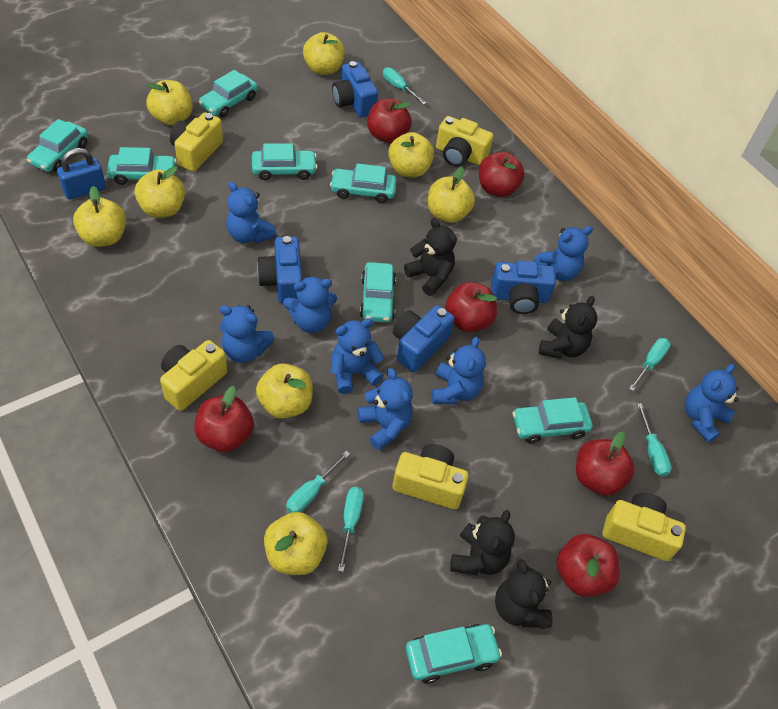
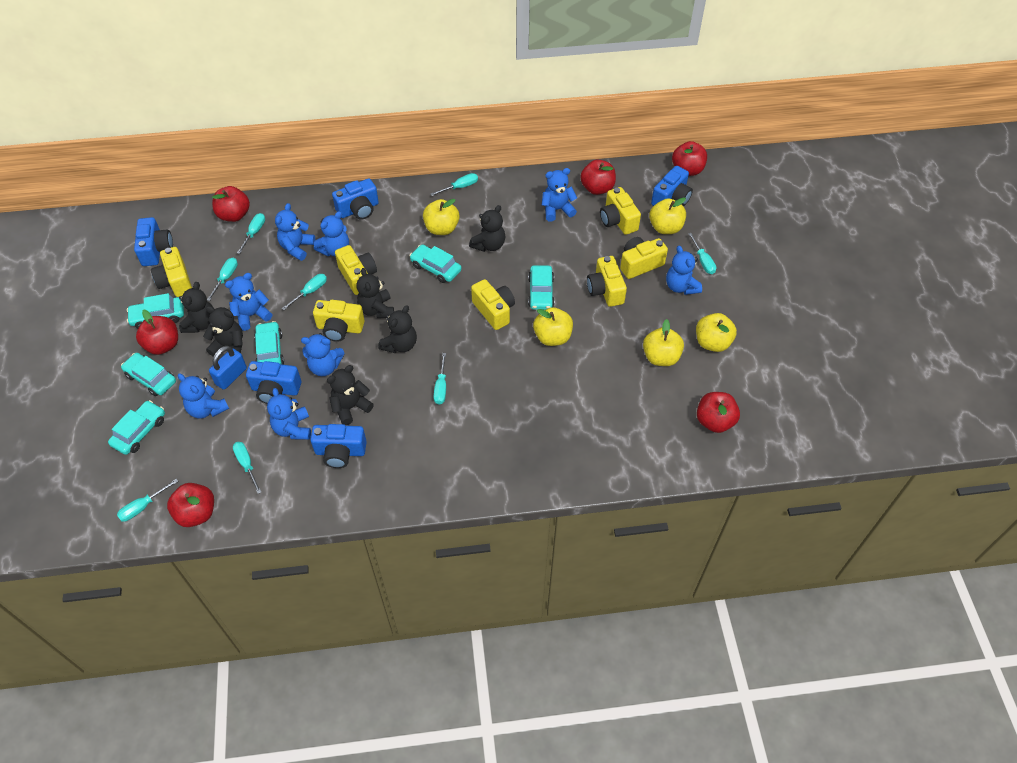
black teddy bear: 4 -> 6
blue camera: 4 -> 5
turquoise car: 8 -> 6
turquoise screwdriver: 5 -> 8
yellow apple: 8 -> 5
yellow camera: 5 -> 7

